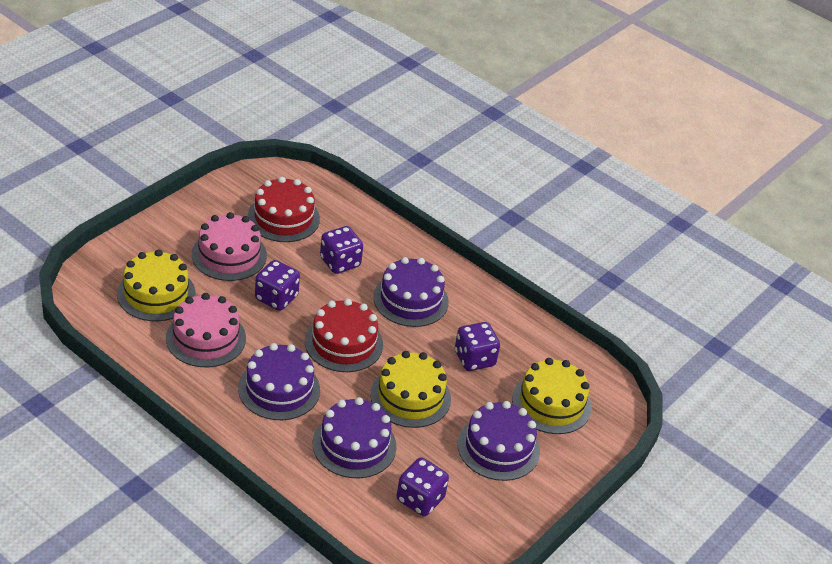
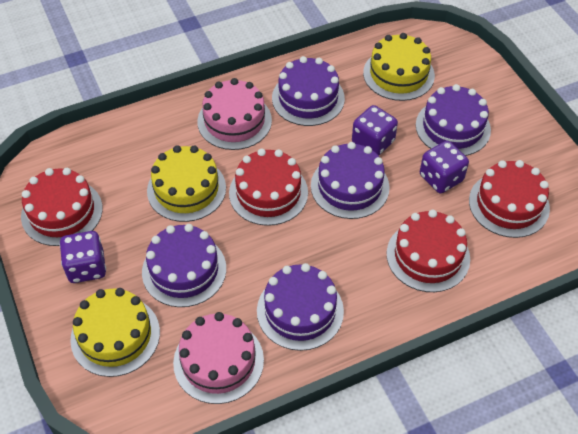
purple cake: 4 -> 5
purple dice: 4 -> 3
red cake: 2 -> 4

